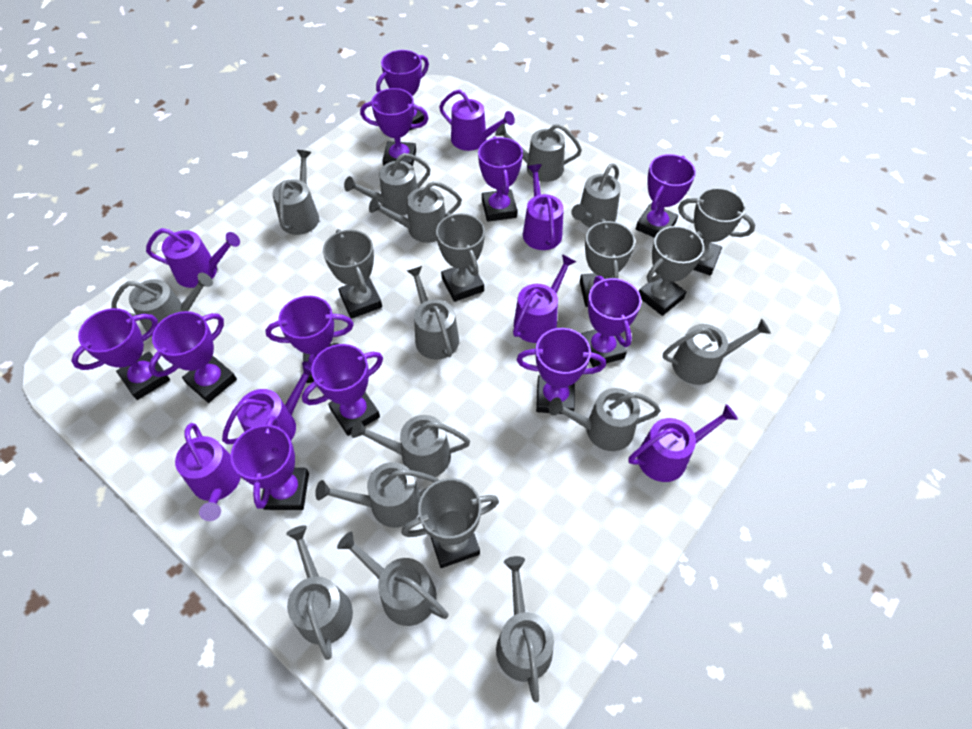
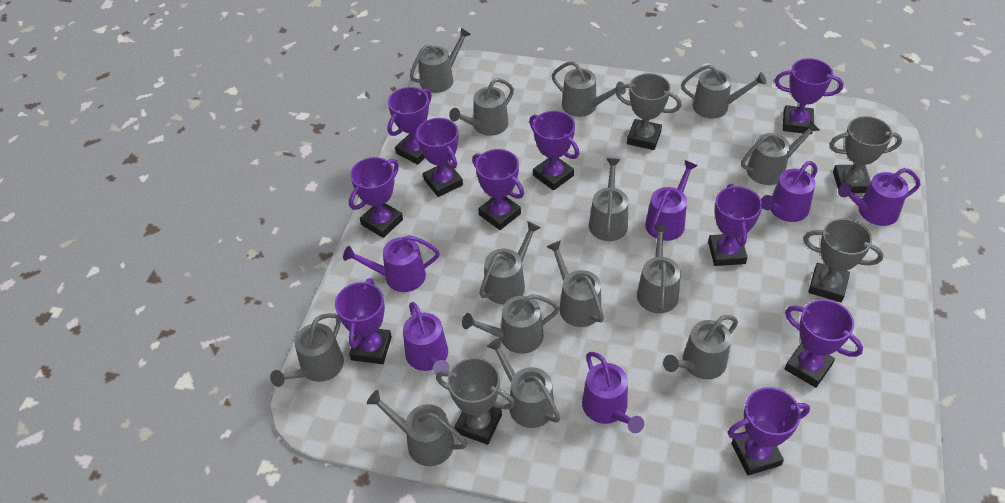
grey trophy: 6 -> 4
purple trophy: 11 -> 10
purple watering can: 7 -> 6

